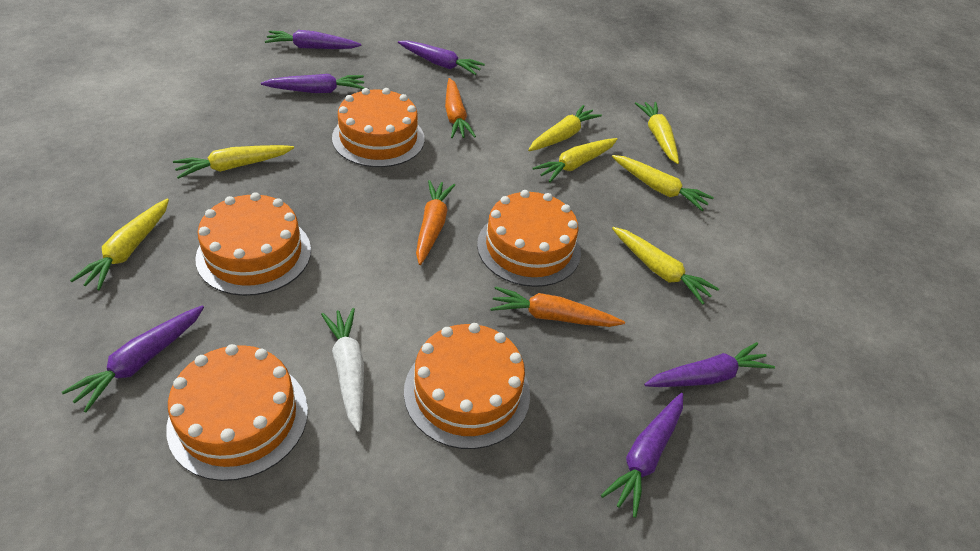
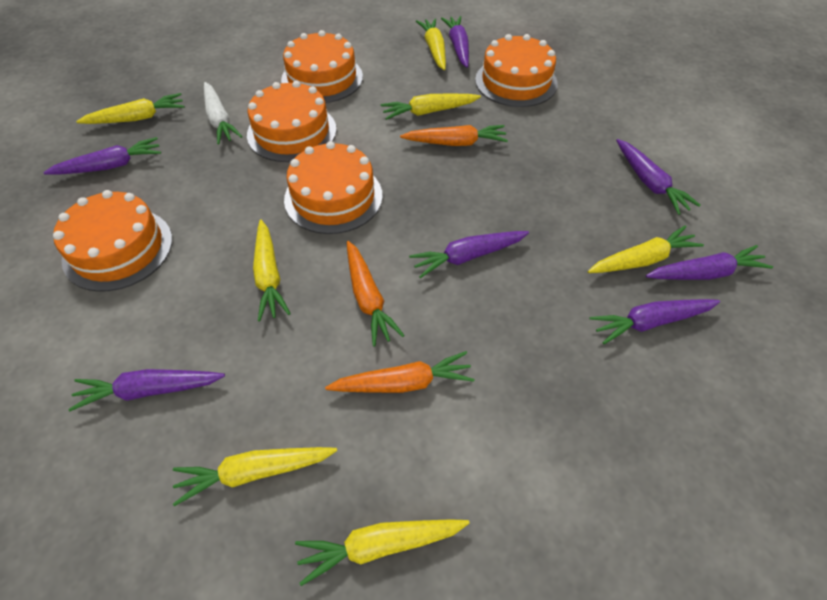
purple carrot: 6 -> 7

